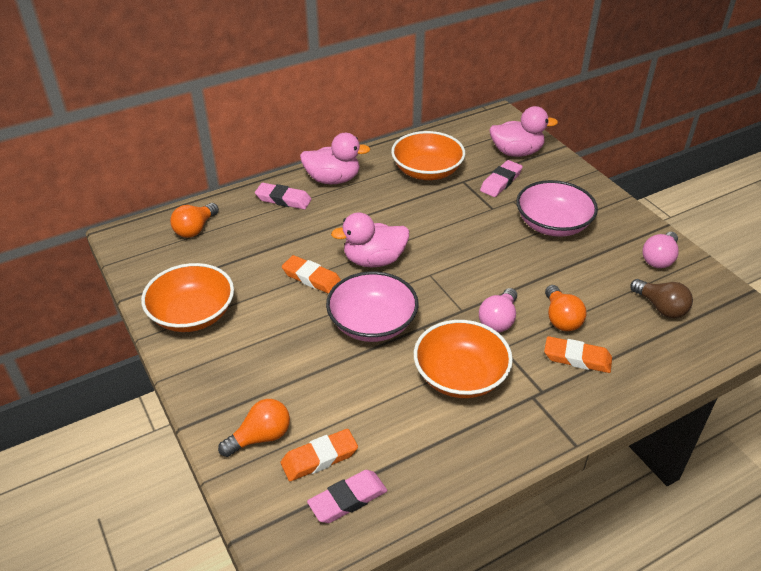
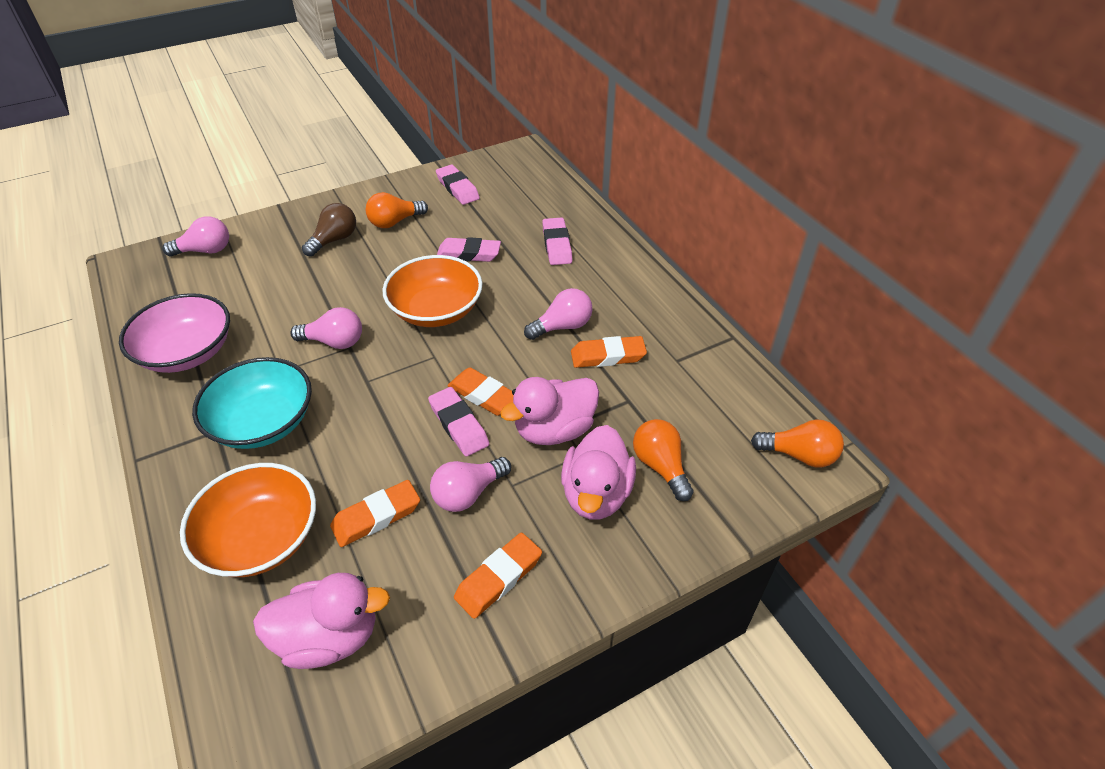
orange bowl: 3 -> 2
orange eraser: 3 -> 4
pink bowl: 2 -> 1
pink eraser: 3 -> 4
pink light bulb: 2 -> 4
turquoise bowl: 0 -> 1

